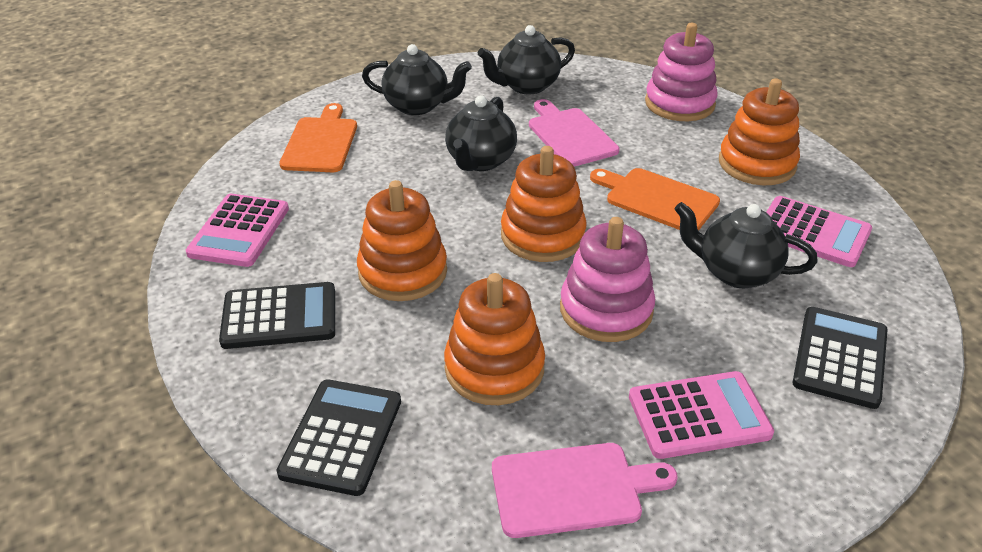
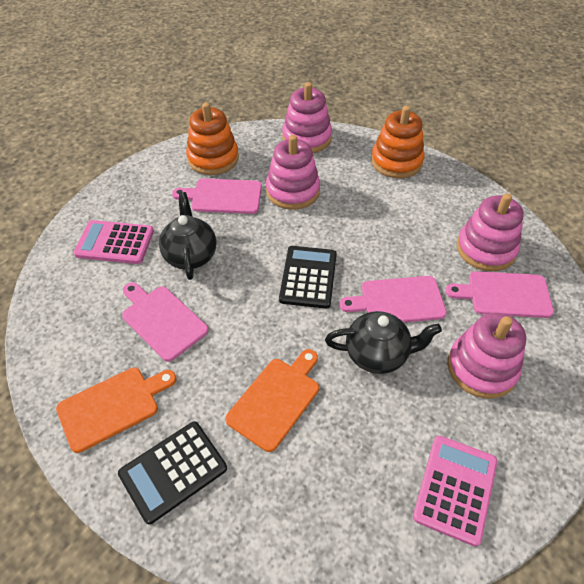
black calculator: 3 -> 2
black teapot: 4 -> 2
orange stacking toy: 4 -> 2
pink calculator: 3 -> 2
pink cutting board: 2 -> 4
pink stacking toy: 2 -> 4

